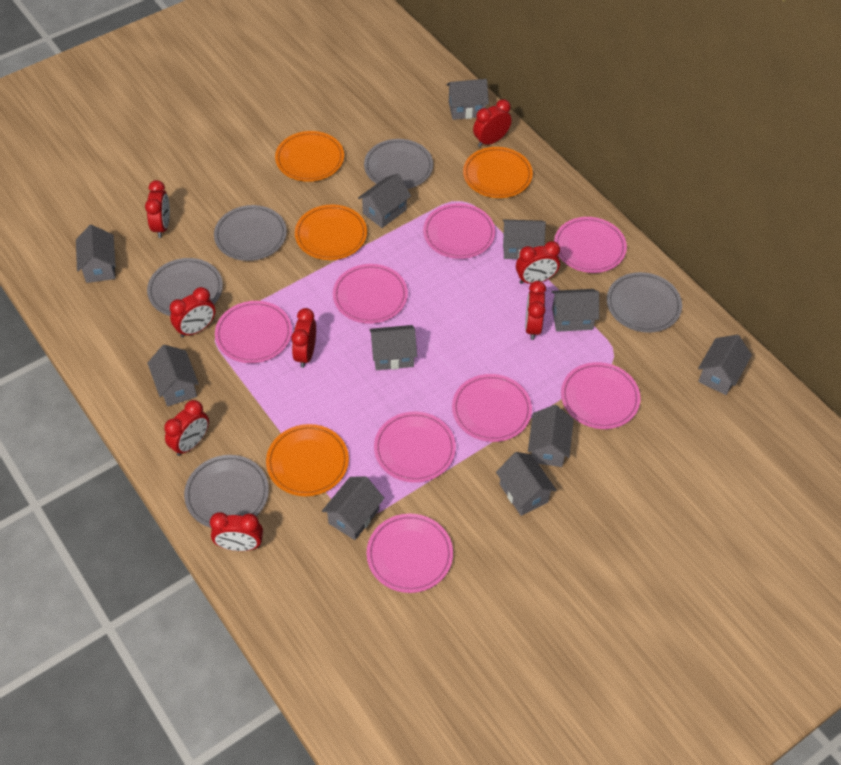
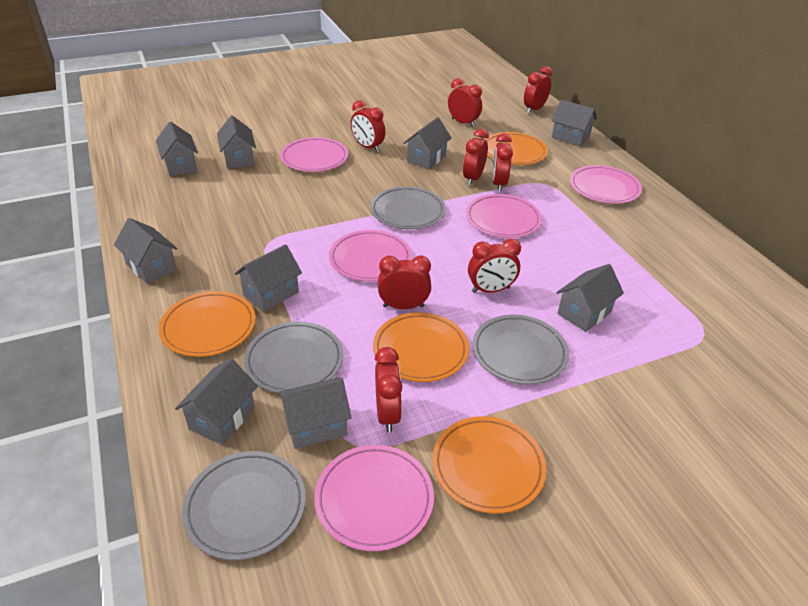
grey house: 11 -> 9
grey plate: 5 -> 4
pink plate: 8 -> 5

